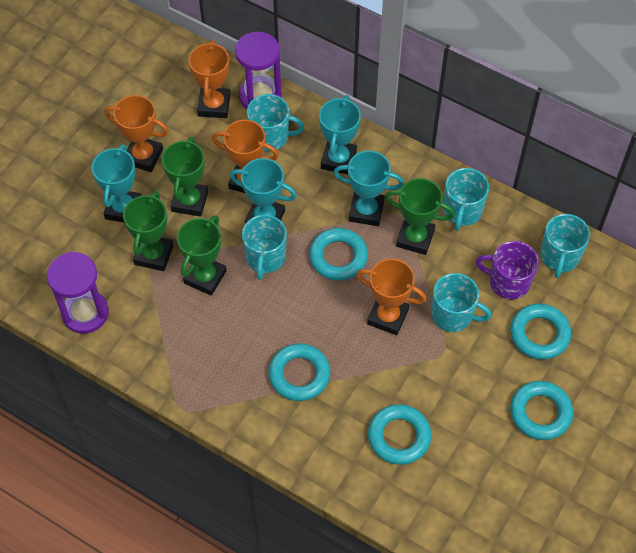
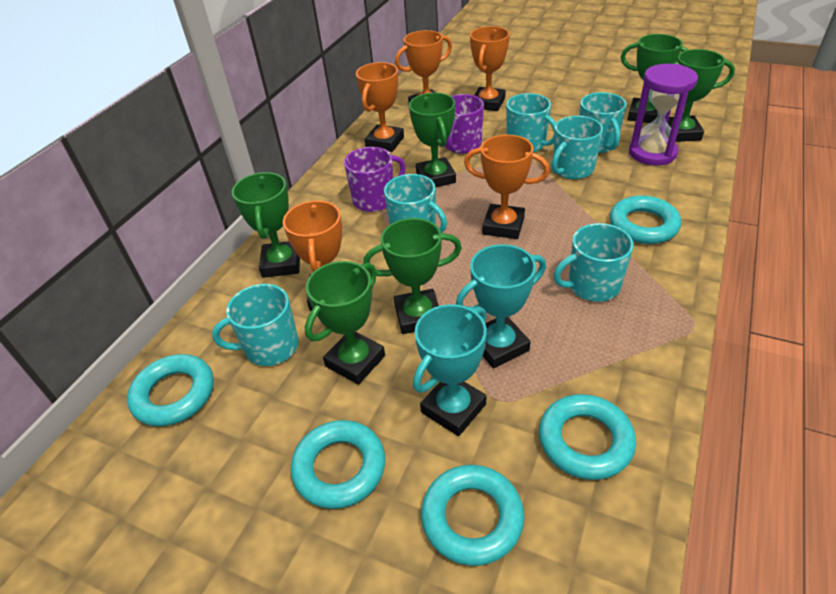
green trophy: 4 -> 6
orange trophy: 4 -> 5
purple hourglass: 2 -> 1
purple mug: 1 -> 2
turquoise mug: 5 -> 6
turquoise trophy: 4 -> 2

